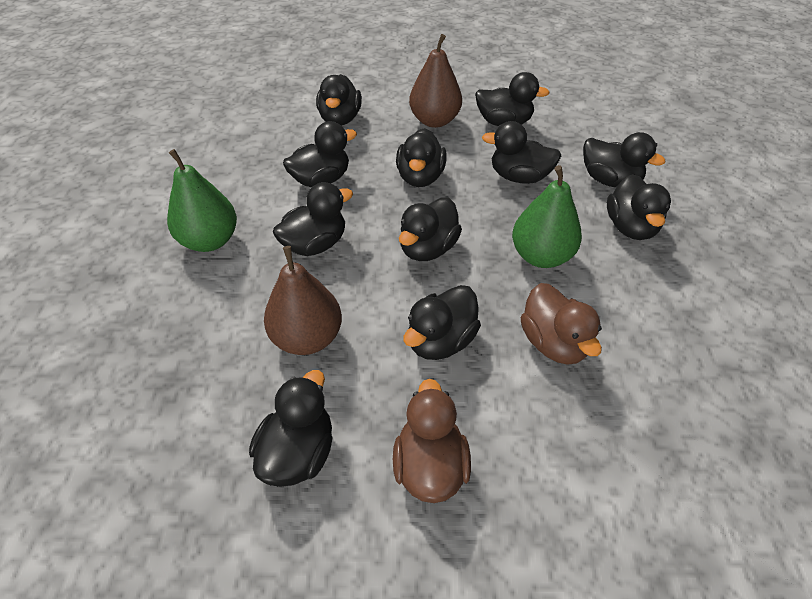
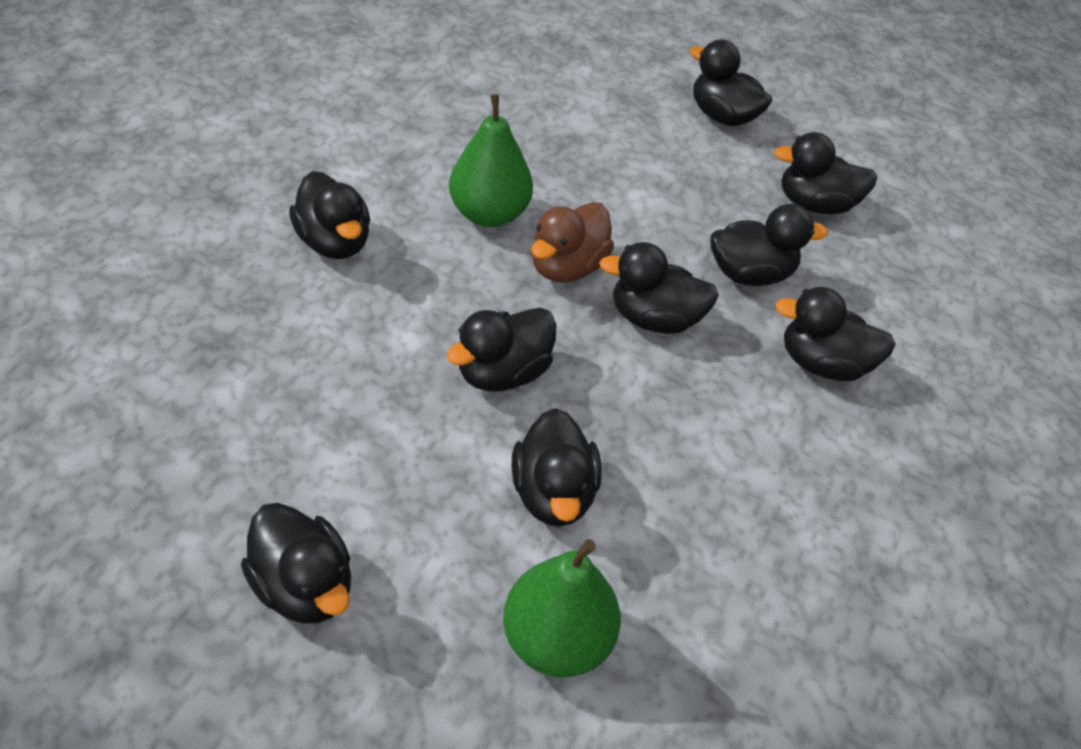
black duck: 11 -> 9
brown duck: 2 -> 1
brown pear: 2 -> 0

